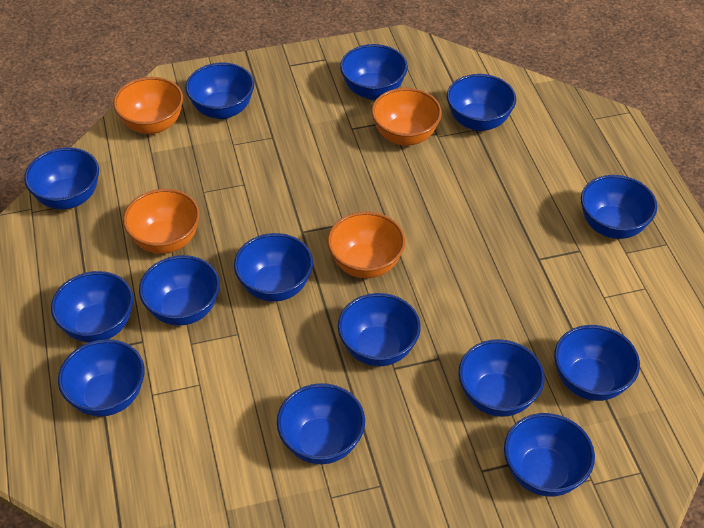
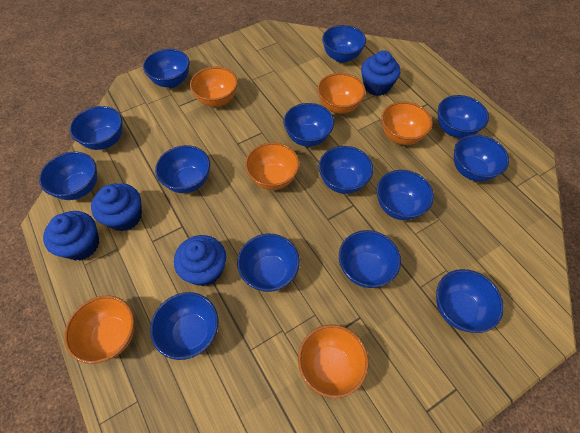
blue cupcake: 0 -> 4
orange bowl: 4 -> 6

